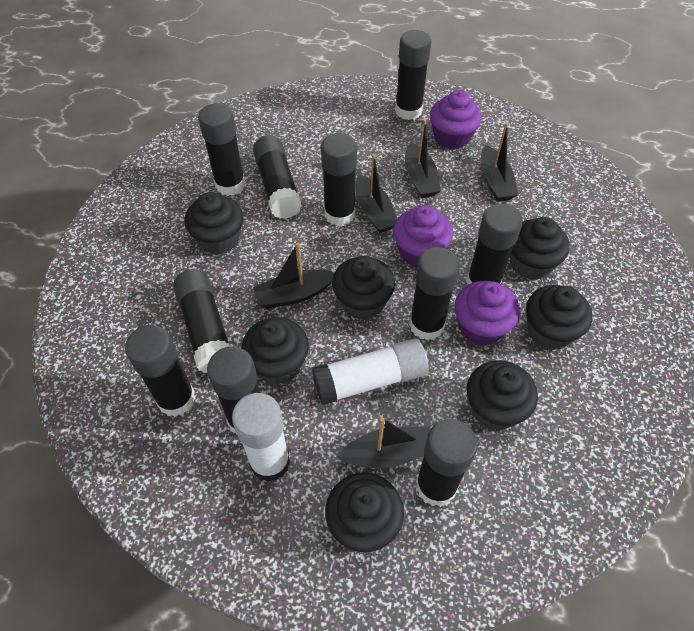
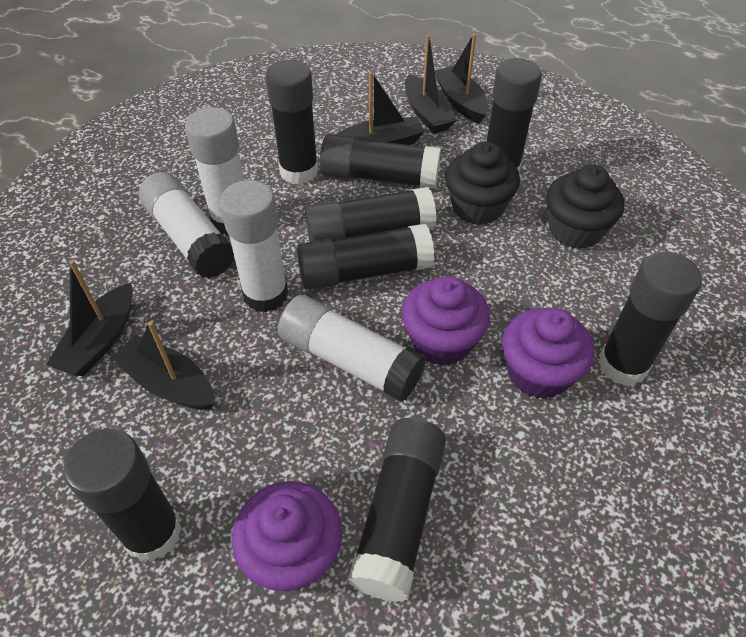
black cupcake: 7 -> 2
black glue stick: 10 -> 8
white glue stick: 2 -> 4

